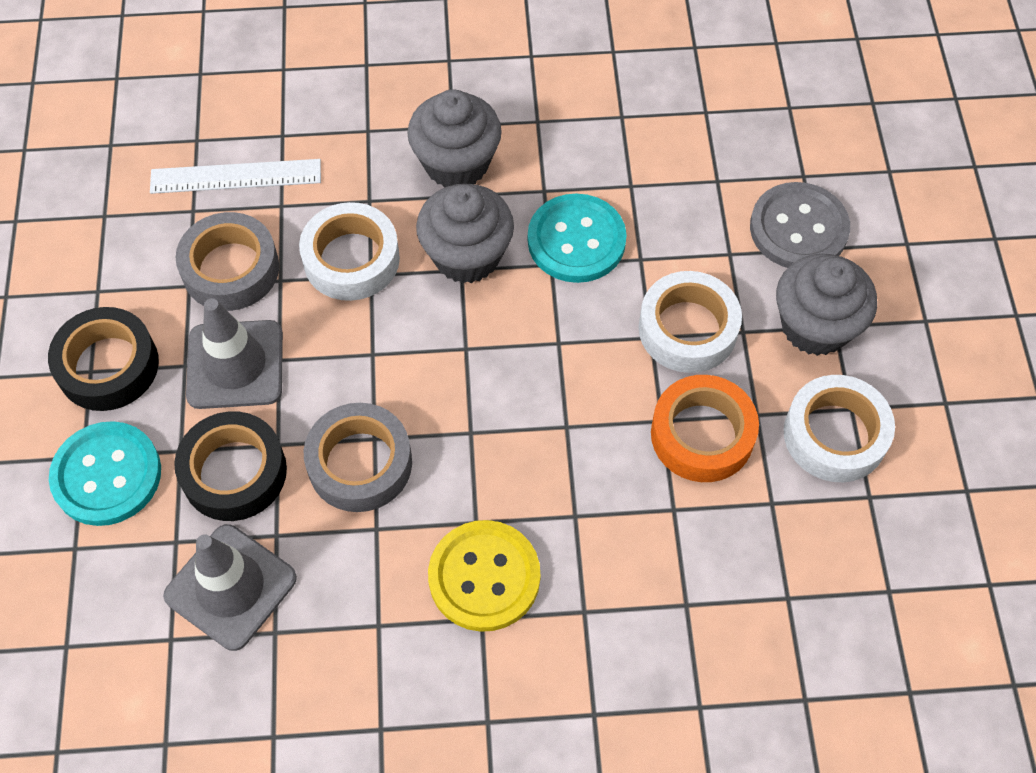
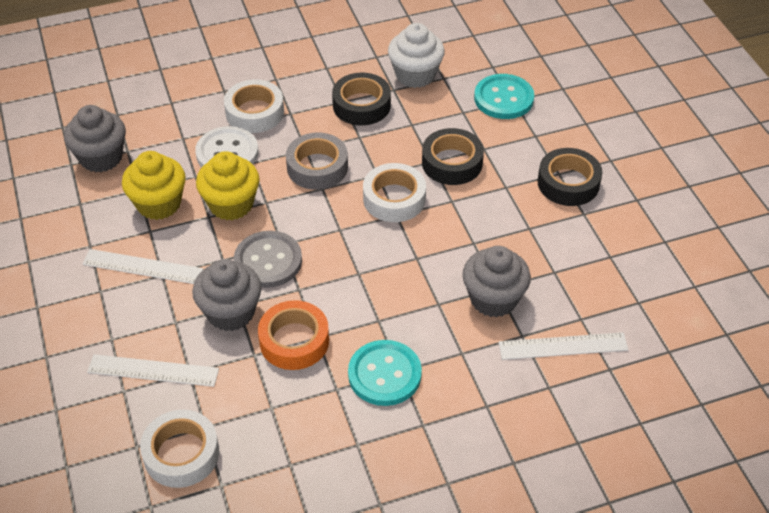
black tape: 2 -> 3
grey tape: 2 -> 1
grey traffic cone: 2 -> 0
white button: 0 -> 1
white cupcake: 0 -> 1
white ruler: 1 -> 3
yellow button: 1 -> 0
yellow cupcake: 0 -> 2

